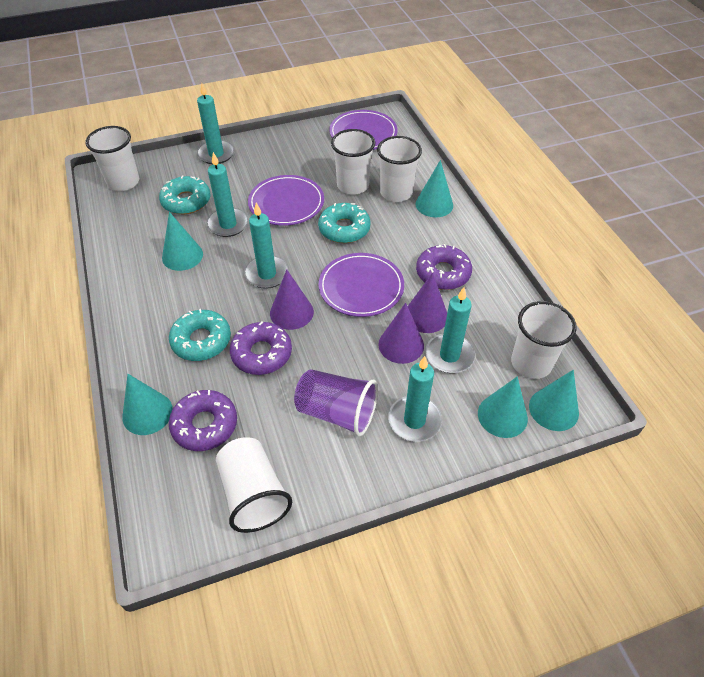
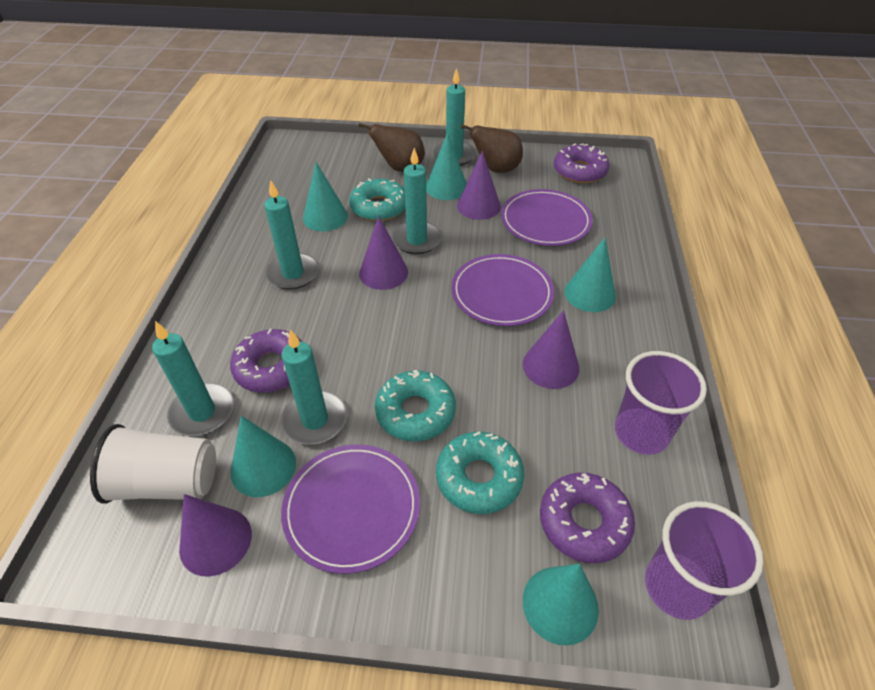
brown pear: 0 -> 2
purple cone: 3 -> 4
purple cup: 1 -> 2
white cup: 5 -> 1

